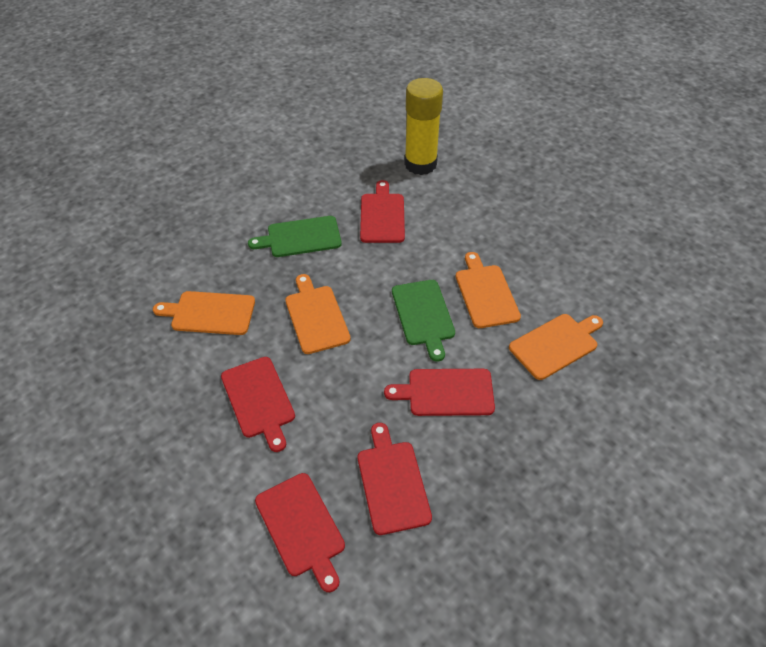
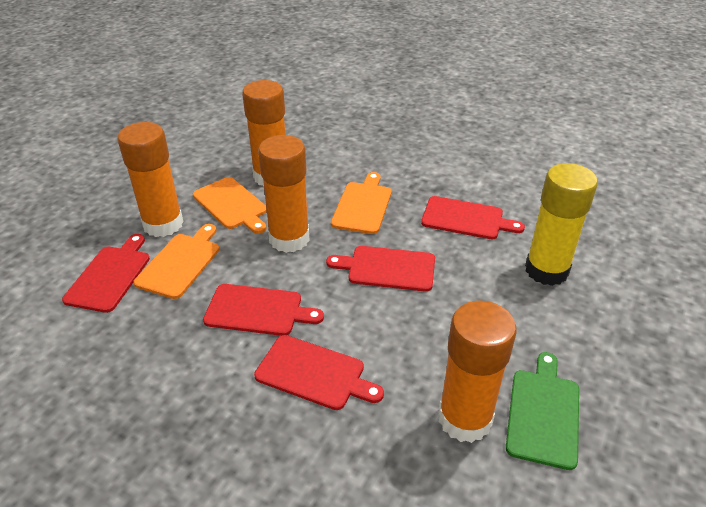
green cutting board: 2 -> 1
orange cutting board: 4 -> 3
orange glue stick: 0 -> 4

